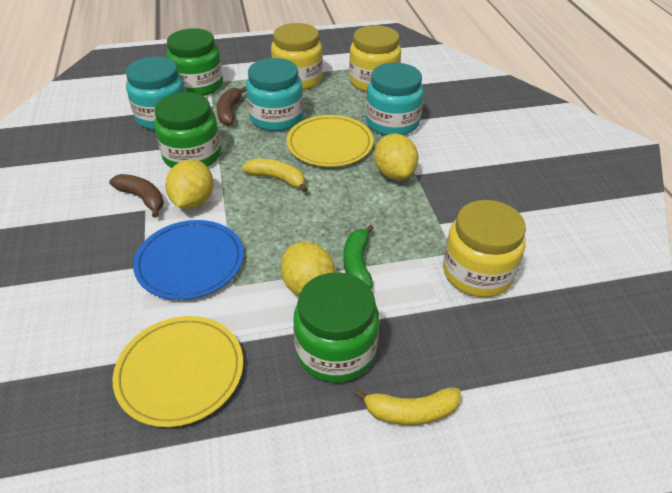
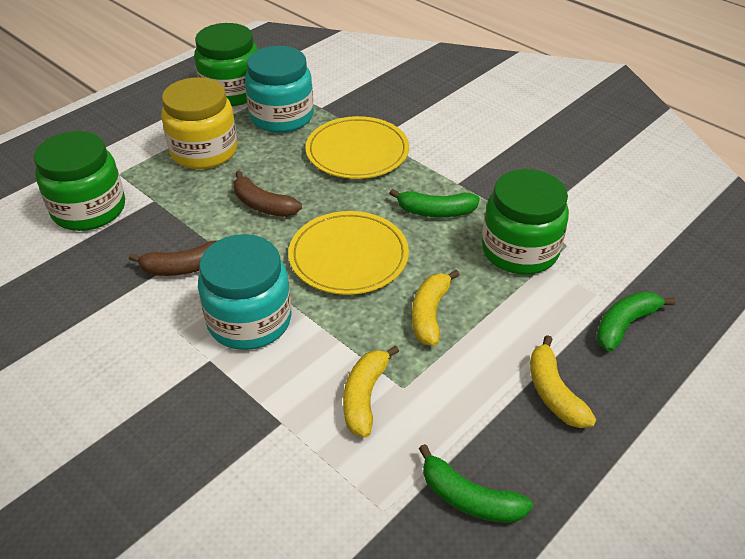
blue plate: 1 -> 0
green banana: 1 -> 3
turquoise jar: 3 -> 2
yellow banana: 2 -> 3
yellow jar: 3 -> 1
yellow lemon: 3 -> 0

